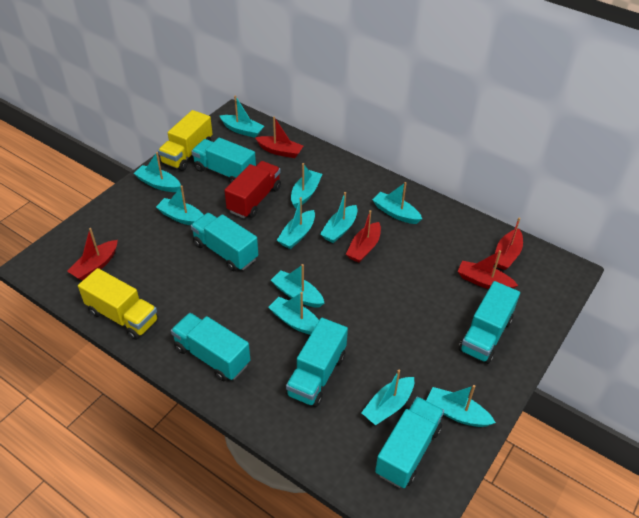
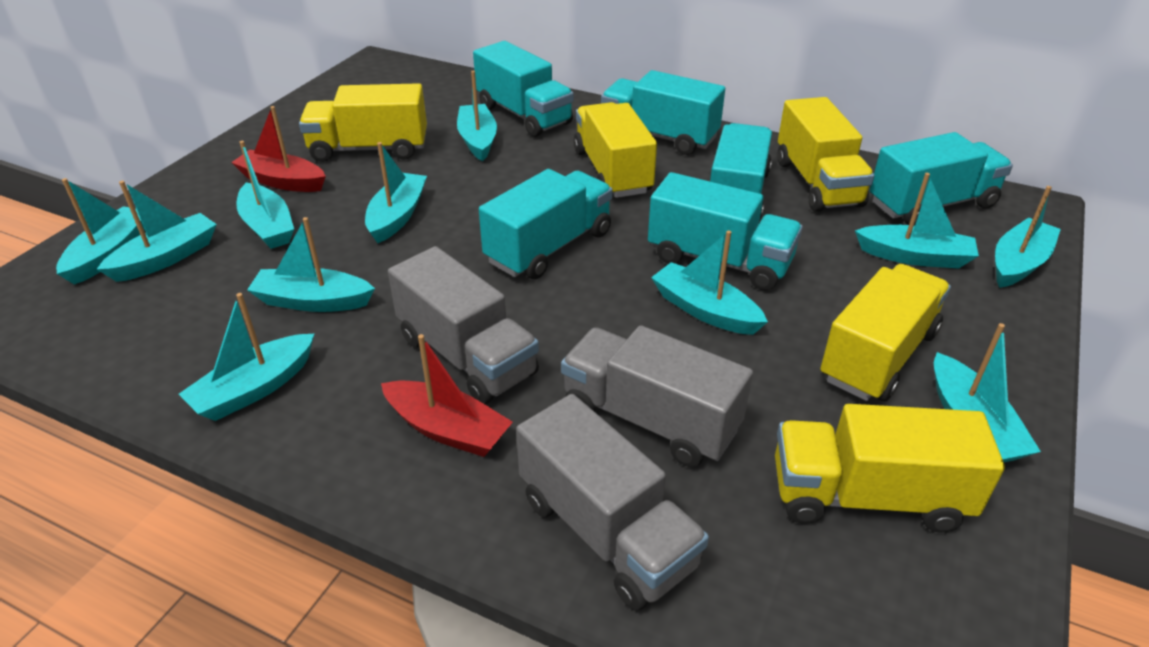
grey truck: 0 -> 3
red boat: 5 -> 2
red truck: 1 -> 0
yellow truck: 2 -> 5

